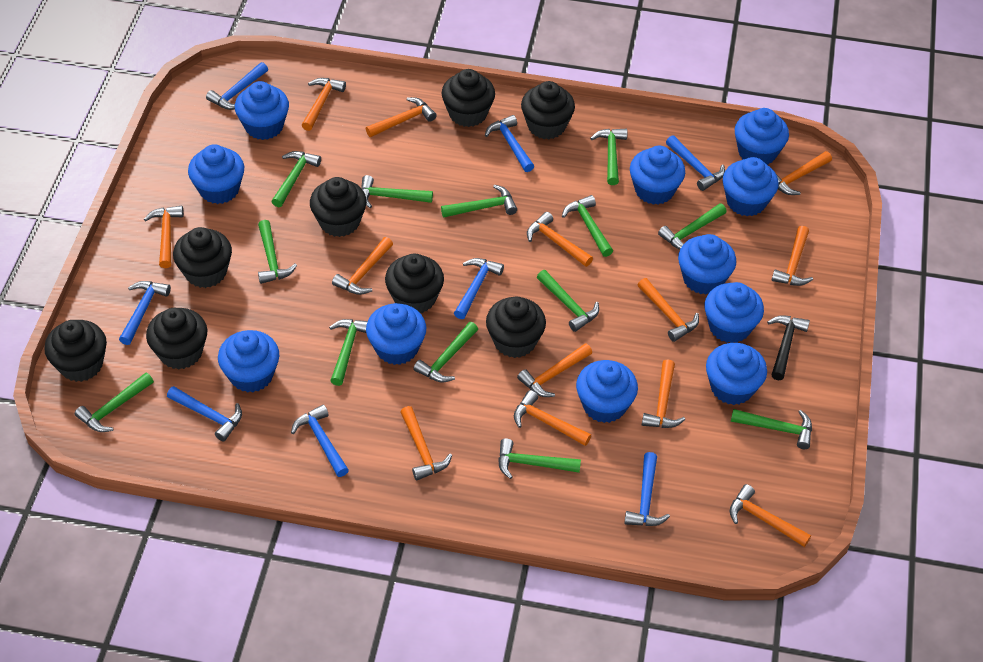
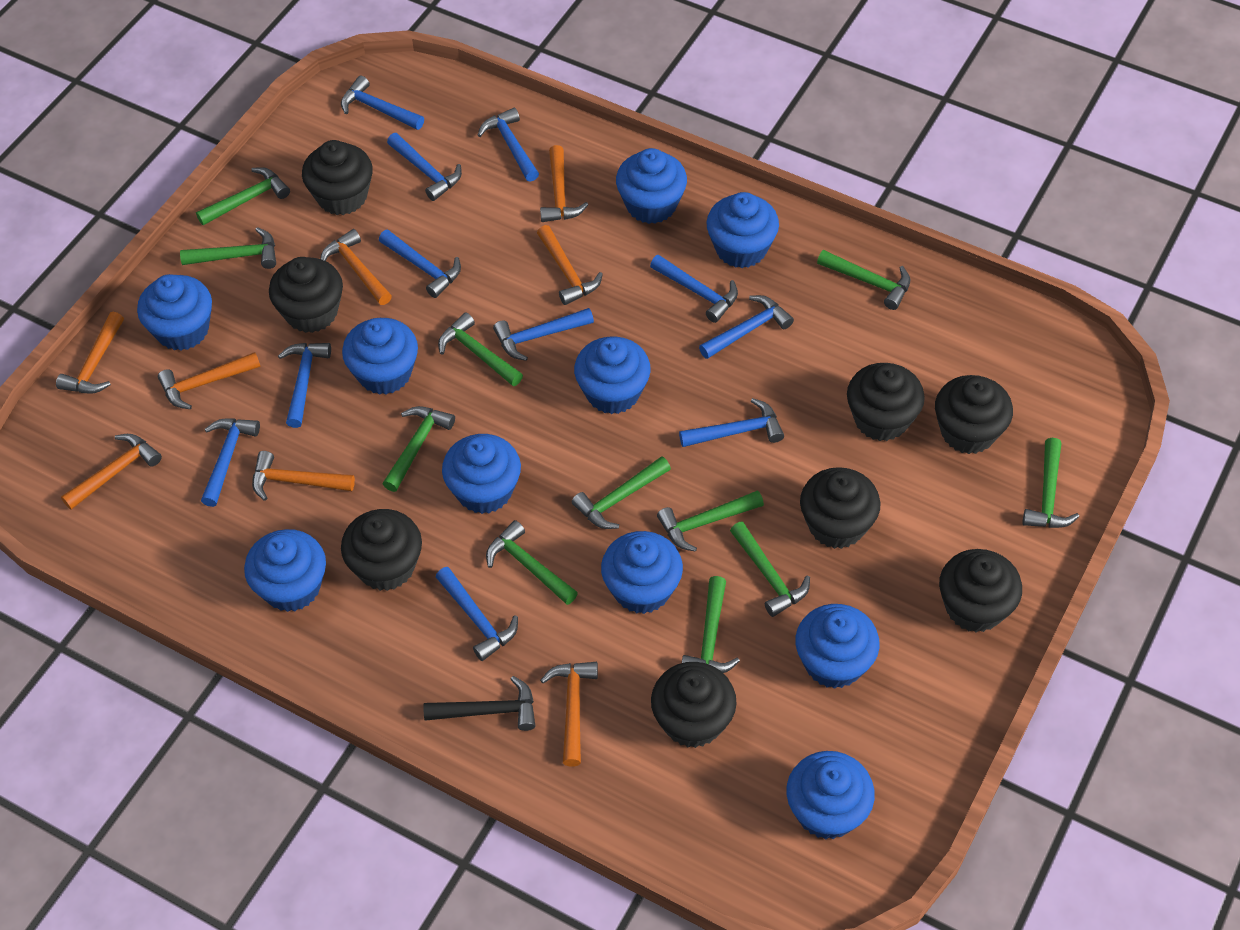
blue cupcake: 11 -> 10
blue hammer: 8 -> 11
green hammer: 13 -> 11
orange hammer: 13 -> 8

